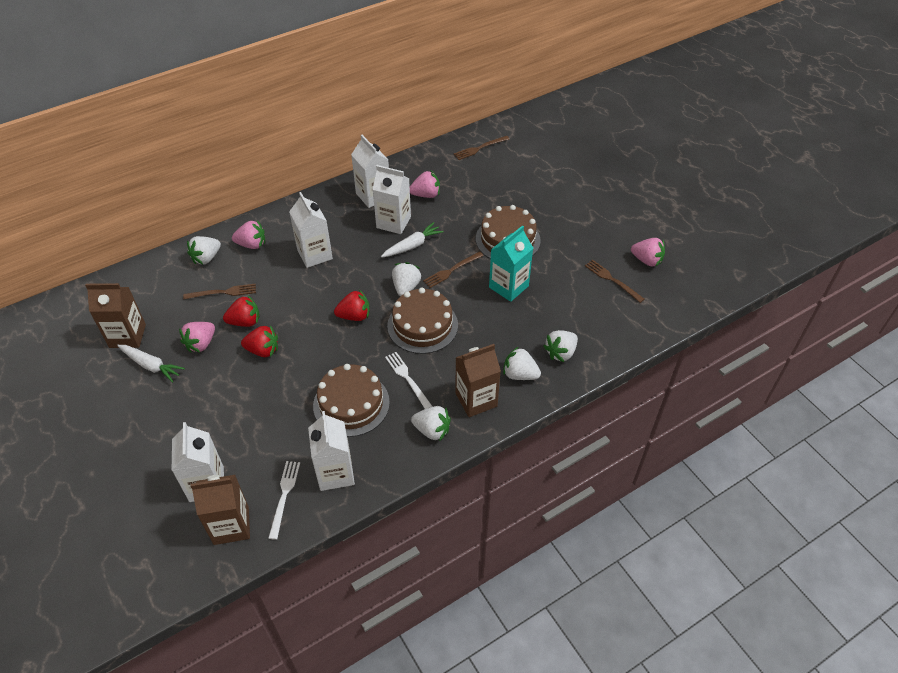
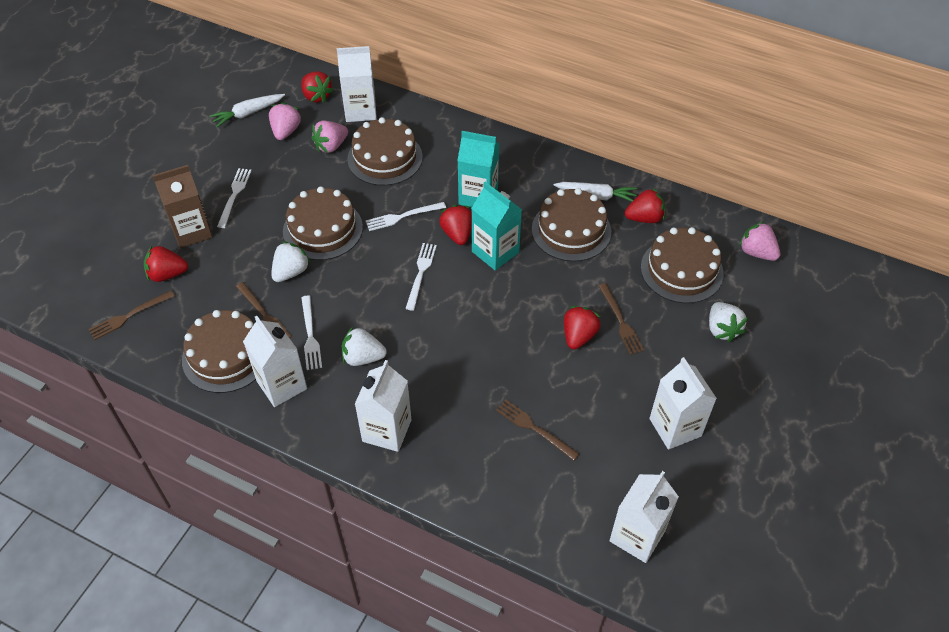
brown cake: 3 -> 5
brown carton: 3 -> 1
pink strawberry: 4 -> 3
red strawberry: 3 -> 5
turquoise carton: 1 -> 2
white fork: 2 -> 4
white strawberry: 5 -> 3

